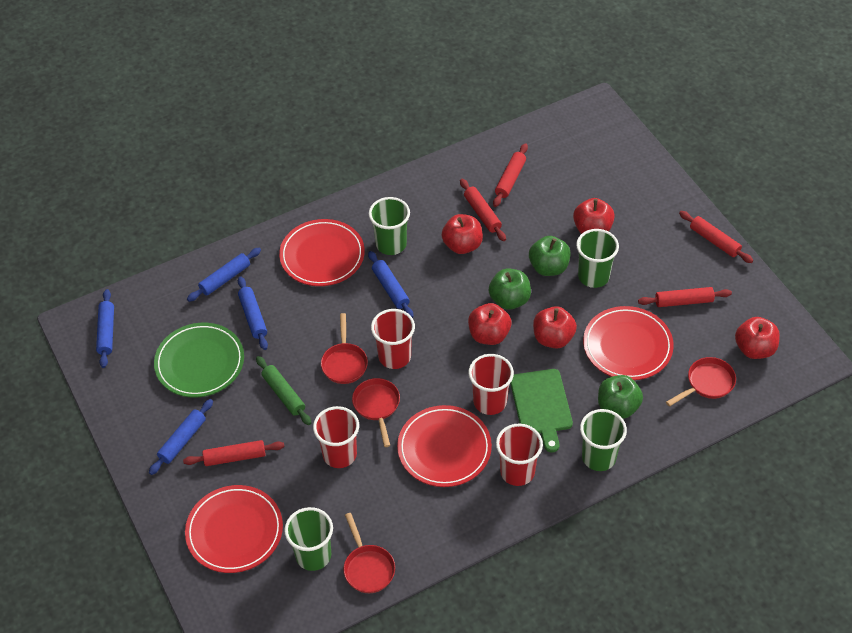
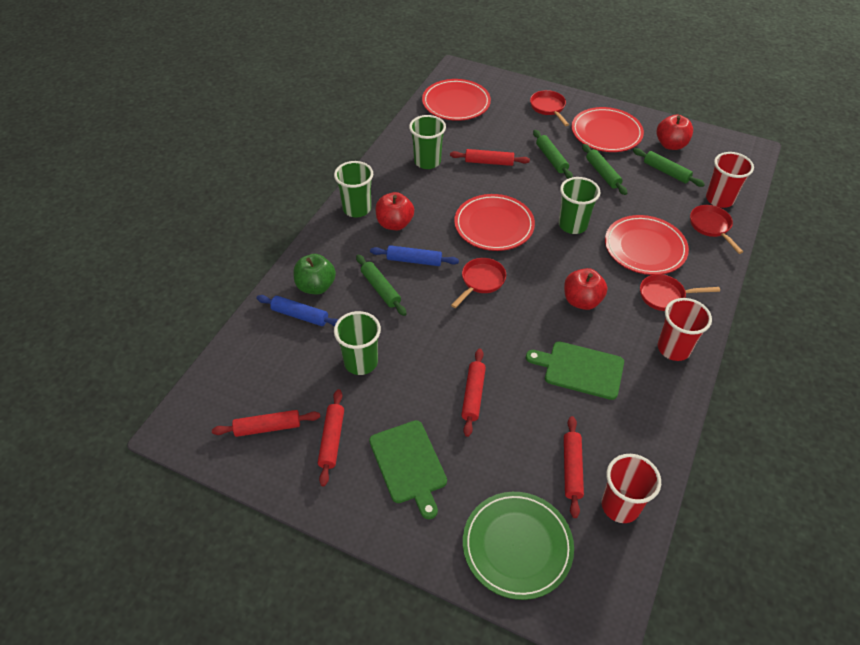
blue rolling pin: 5 -> 2
green apple: 3 -> 1
green cutting board: 1 -> 2
green rolling pin: 1 -> 4
red apple: 5 -> 3
red cup: 4 -> 3

